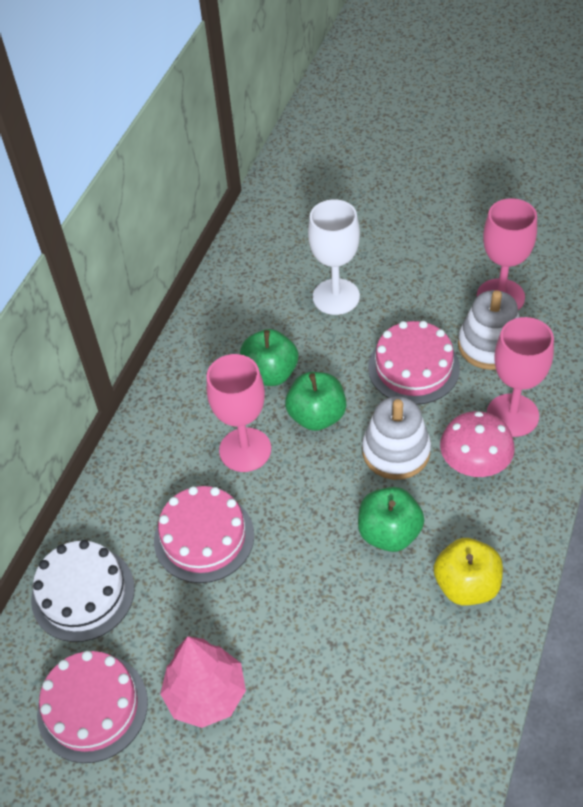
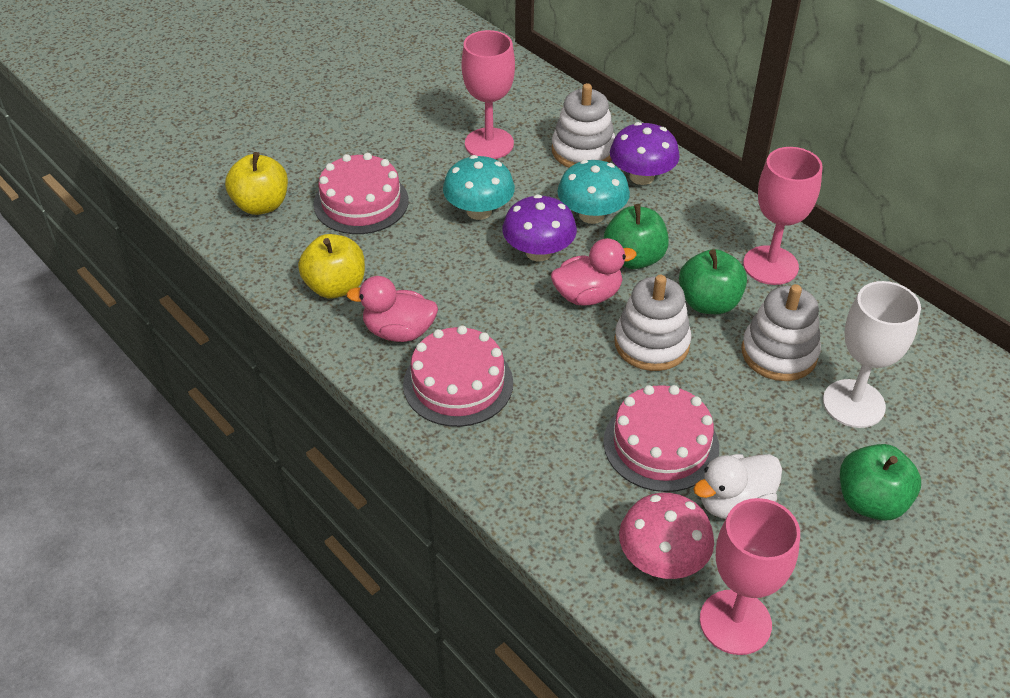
pink duck: 0 -> 2
pink tree: 1 -> 0
purple mushroom: 0 -> 2
turquoise mushroom: 0 -> 2
white cake: 1 -> 0
white duck: 0 -> 1
white stacking toy: 2 -> 3
yellow apple: 1 -> 2

